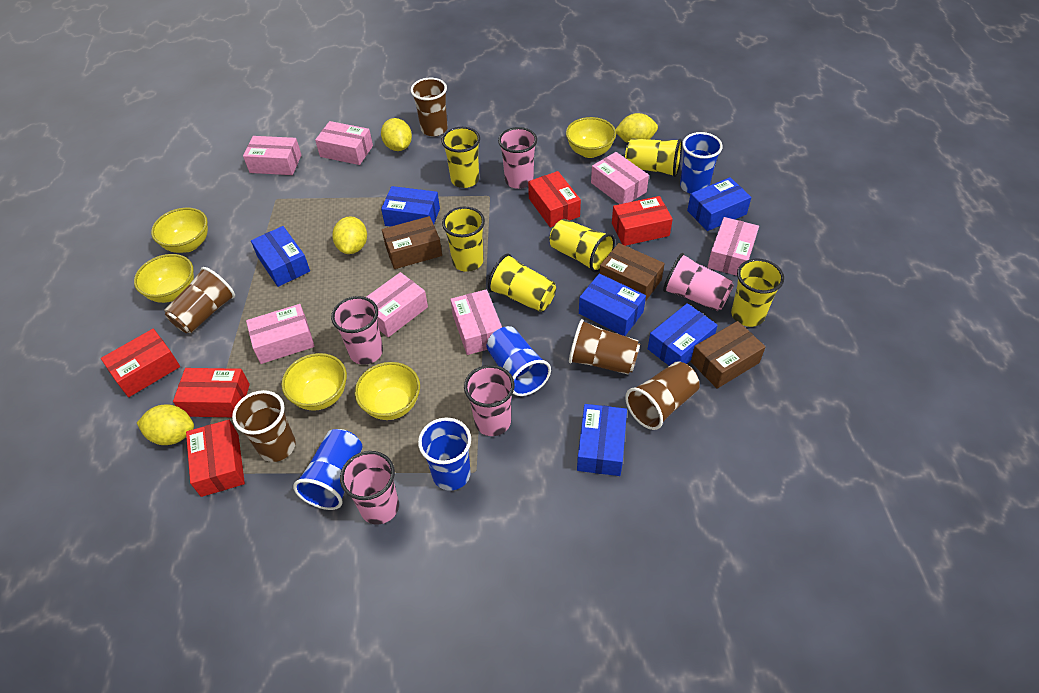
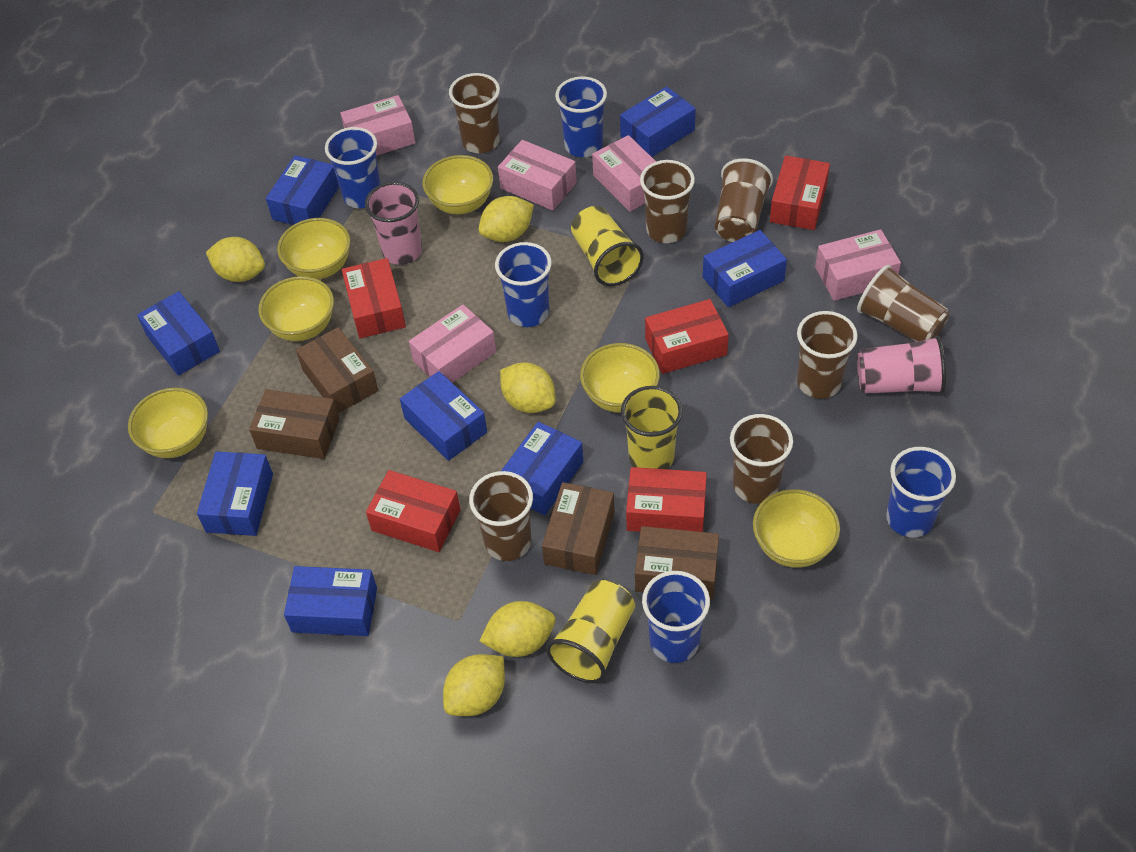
blue box: 6 -> 8
blue cup: 4 -> 5
brown box: 3 -> 4
brown cup: 5 -> 7
pink box: 7 -> 5
pink cup: 5 -> 2
yellow bowl: 5 -> 6
yellow cup: 6 -> 3
yellow lemon: 4 -> 5

